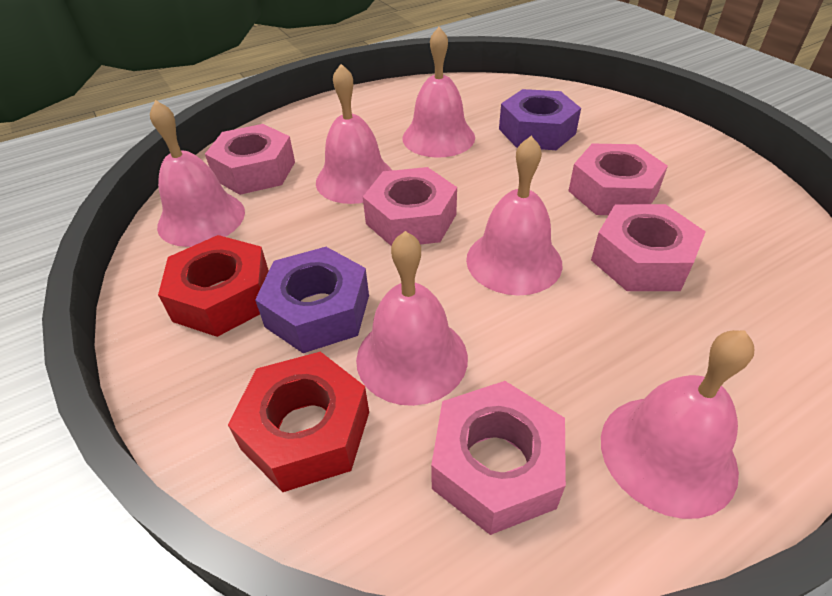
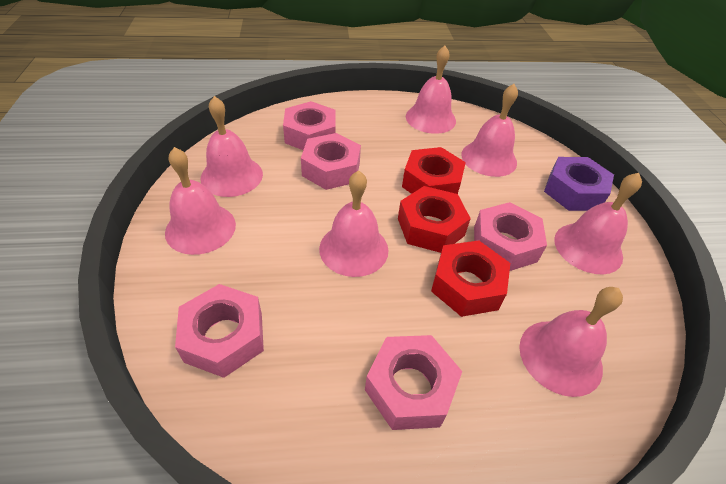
pink bell: 6 -> 7
purple nut: 2 -> 1
red nut: 2 -> 3

